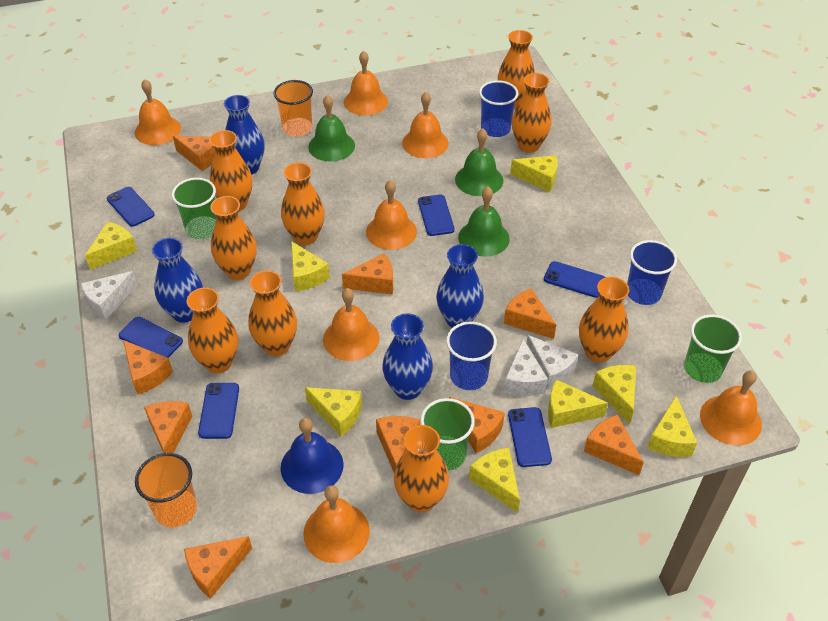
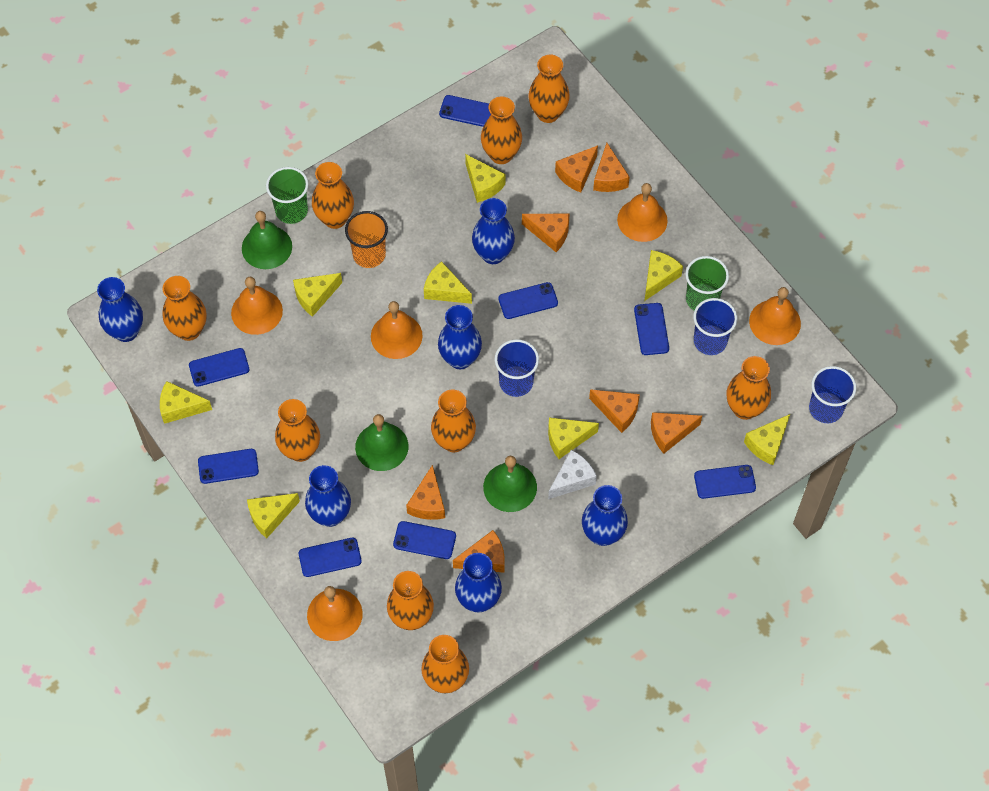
blue bell: 1 -> 0
blue phone: 6 -> 8
blue vase: 4 -> 6
green cup: 3 -> 2
orange bell: 7 -> 5
orange cheese: 9 -> 7
orange cup: 2 -> 1
white cheese: 3 -> 1

